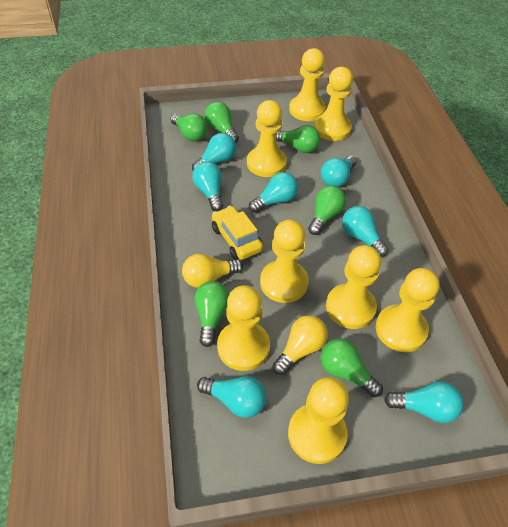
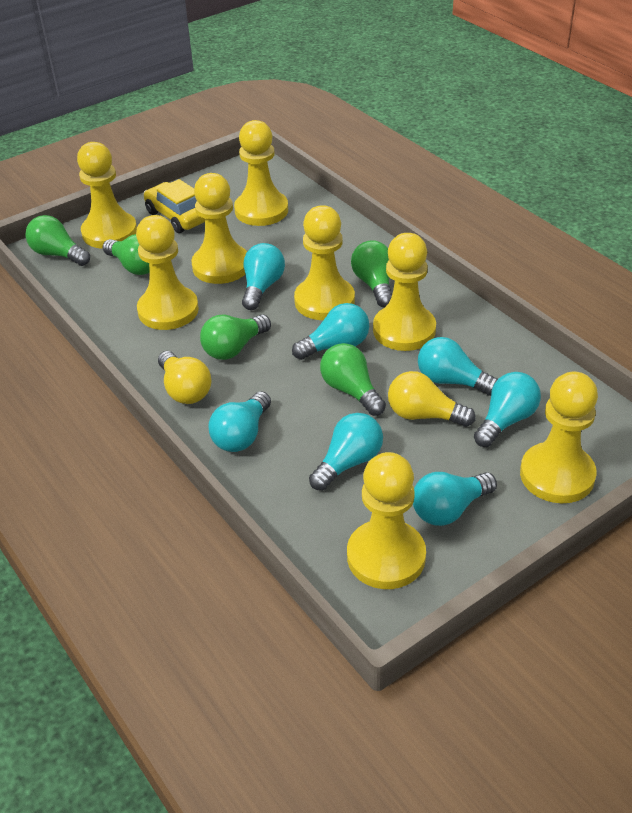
green light bulb: 6 -> 5

